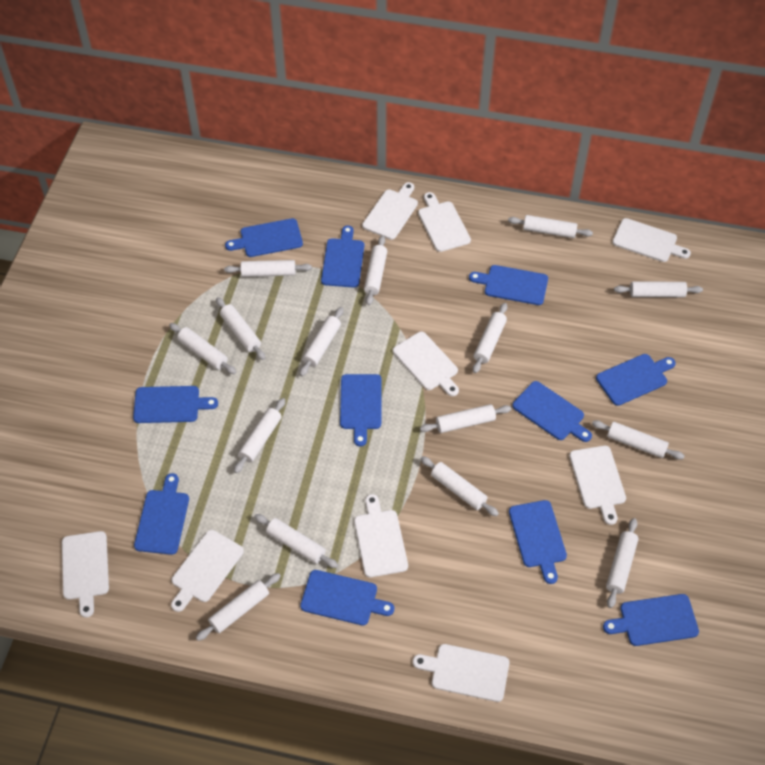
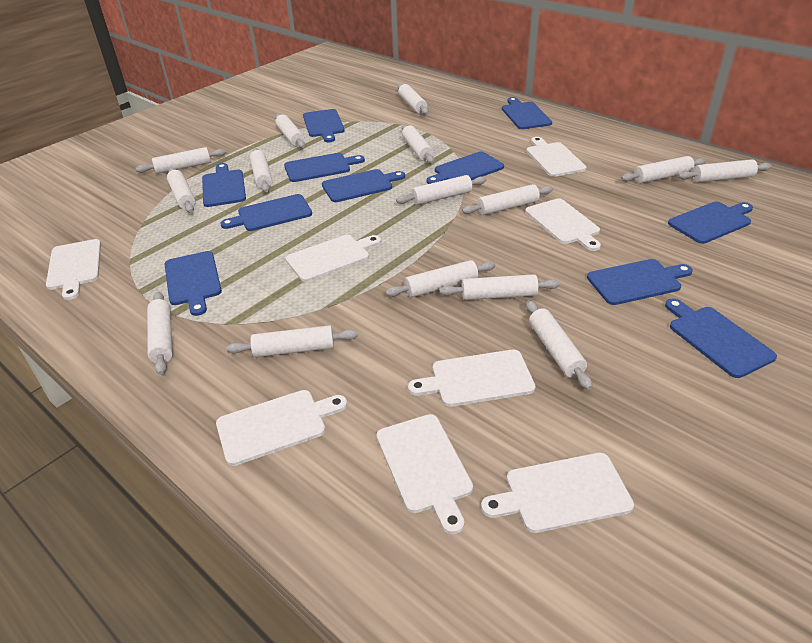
white cutting board: 9 -> 8

